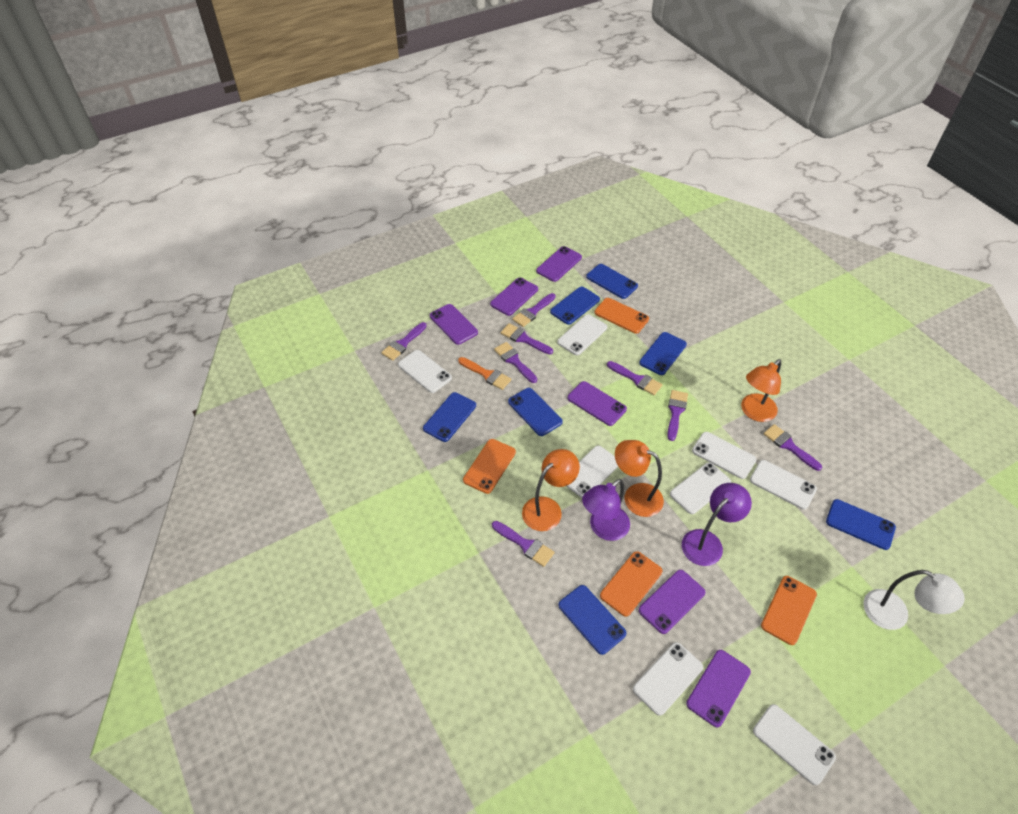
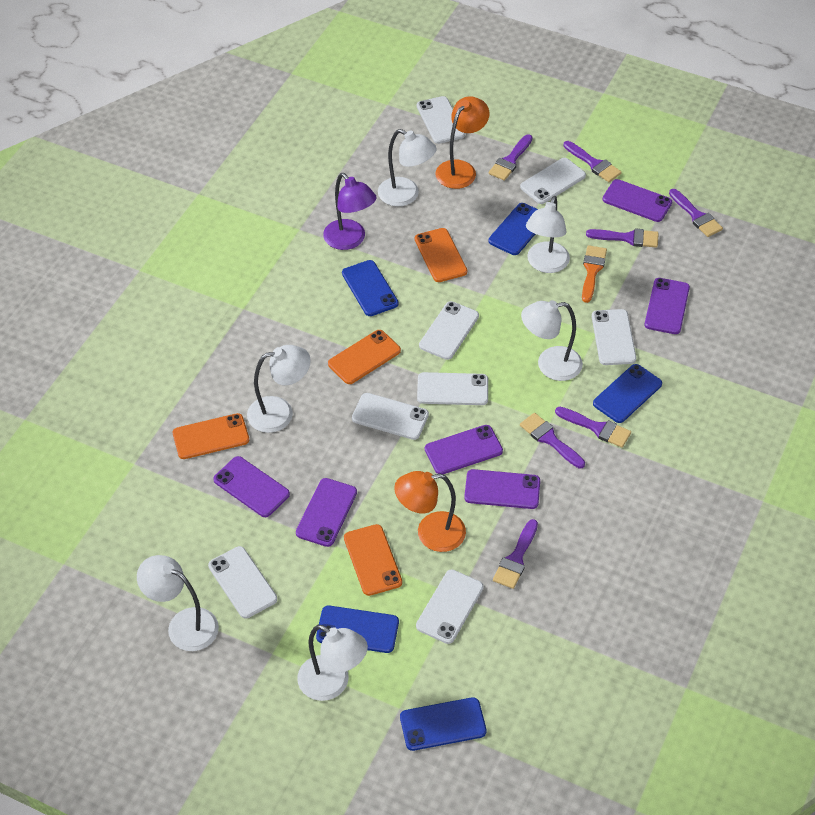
blue phone: 7 -> 5
orange lamp: 3 -> 2
purple brush: 8 -> 7
purple lamp: 2 -> 1
white lamp: 1 -> 6

